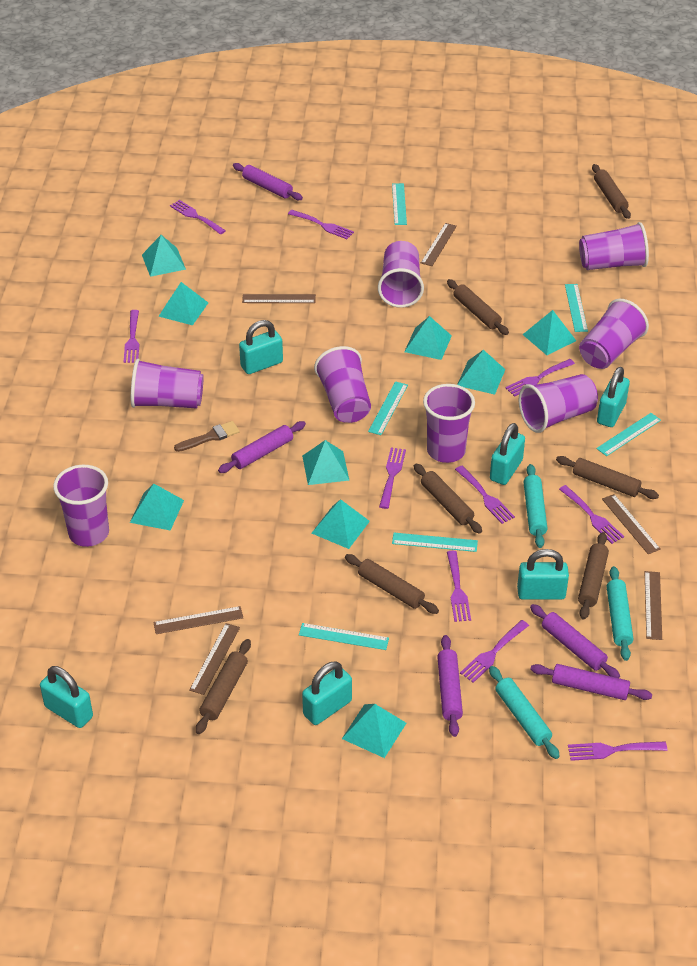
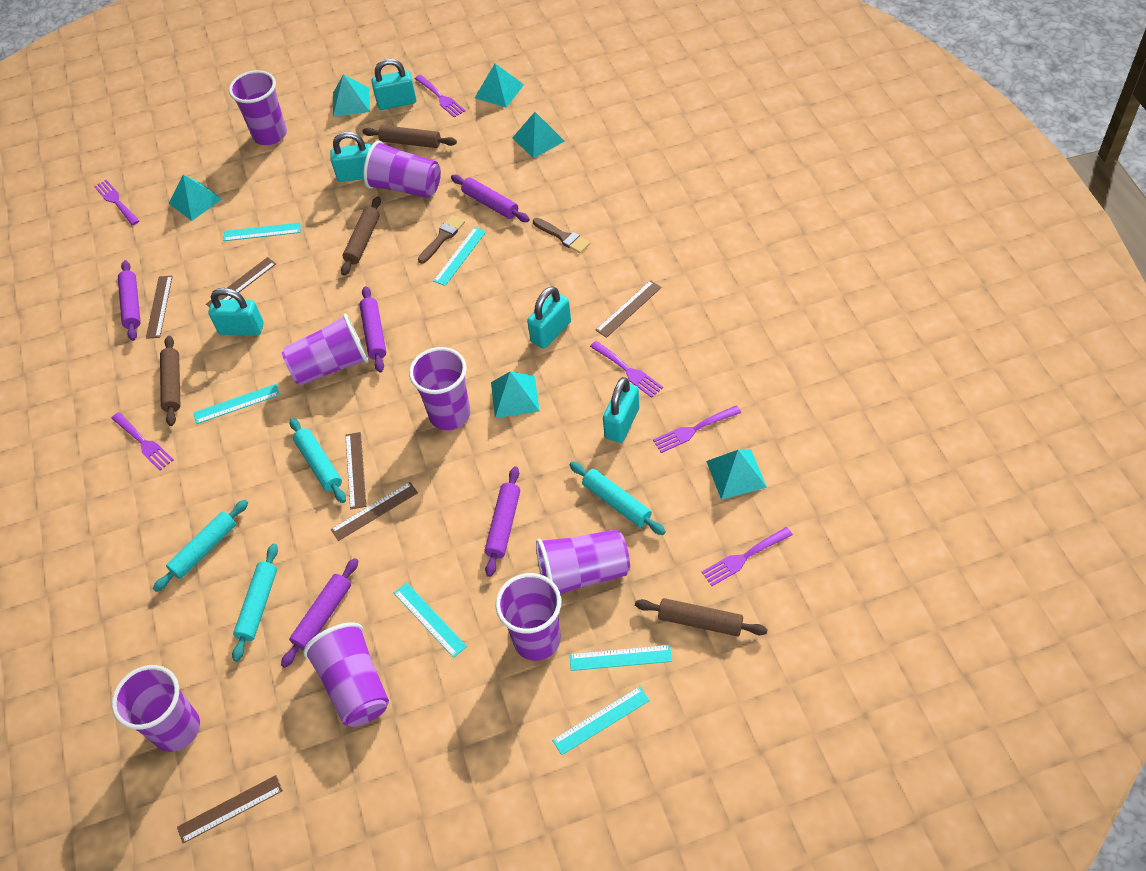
brown brush: 1 -> 2
brown rolling pin: 7 -> 4
purple fork: 10 -> 6
turquoise padlock: 6 -> 5
turquoise pyramid: 9 -> 6
turquoise rolling pin: 3 -> 4

